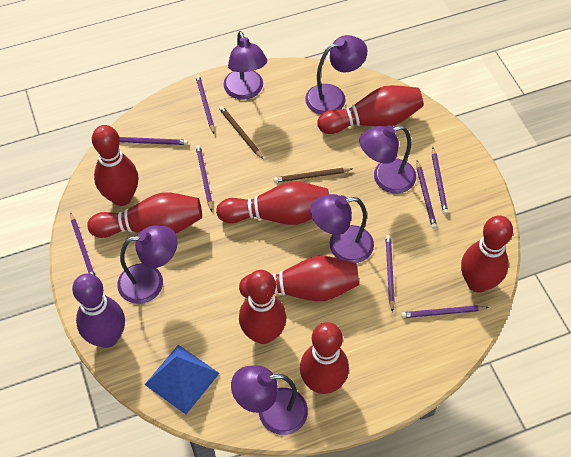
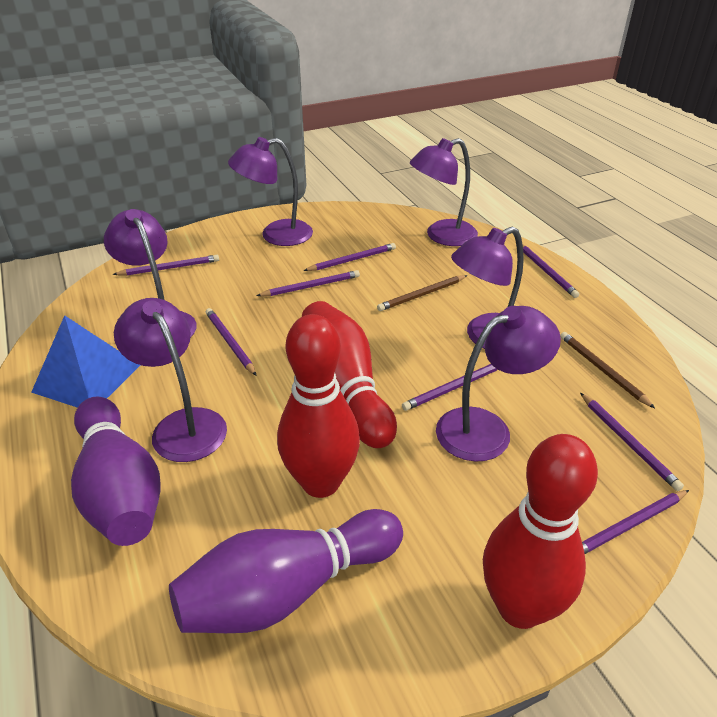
purple bowling pin: 1 -> 2
red bowling pin: 8 -> 3

